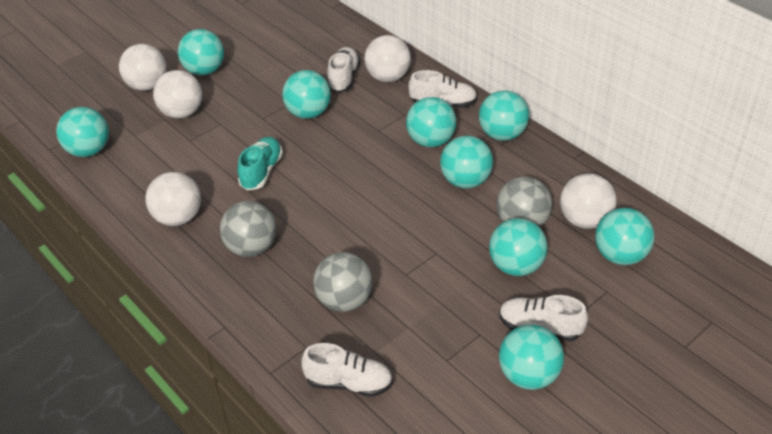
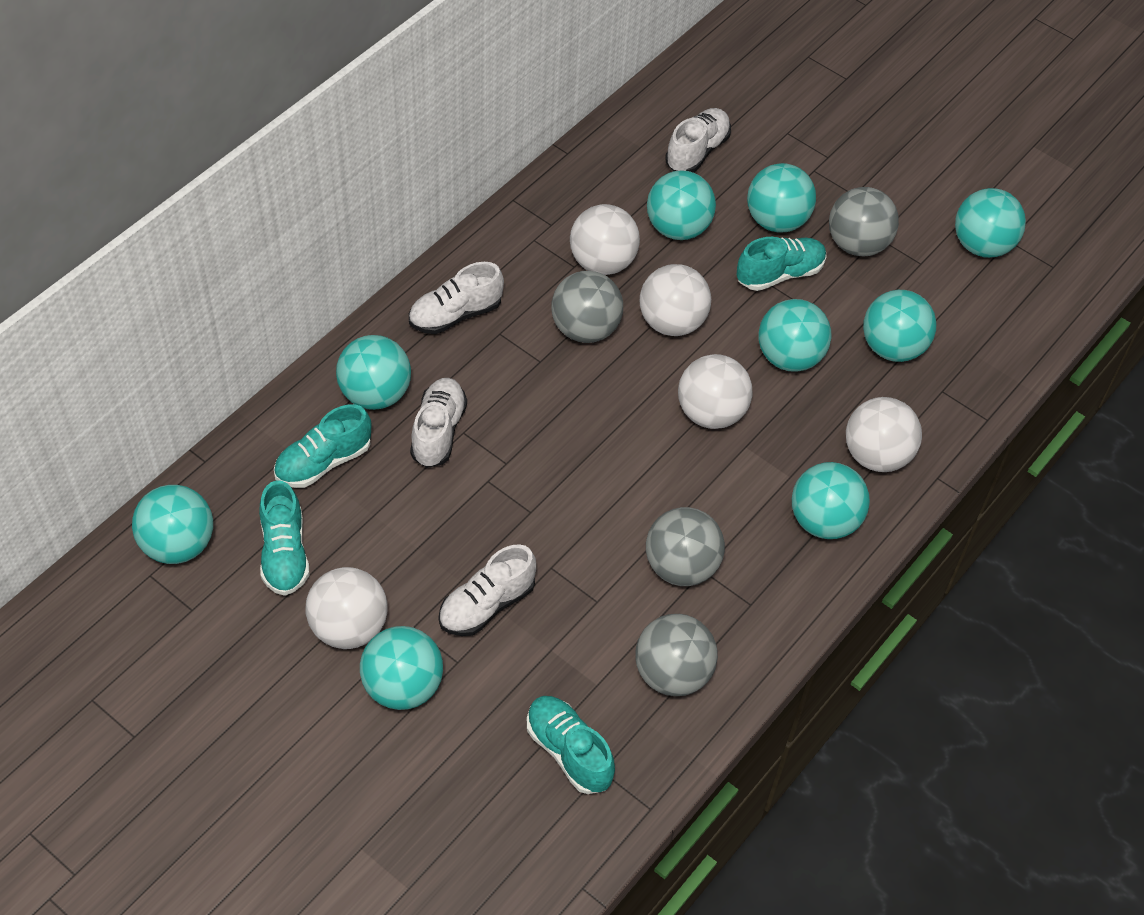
grey ball: 3 -> 4
turquoise shoe: 1 -> 4

